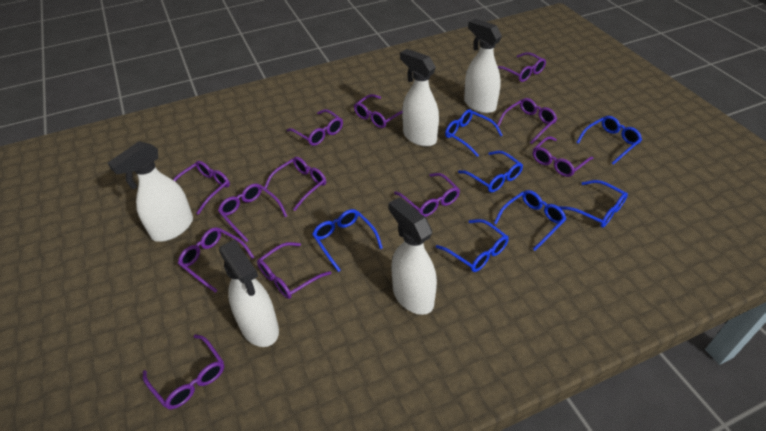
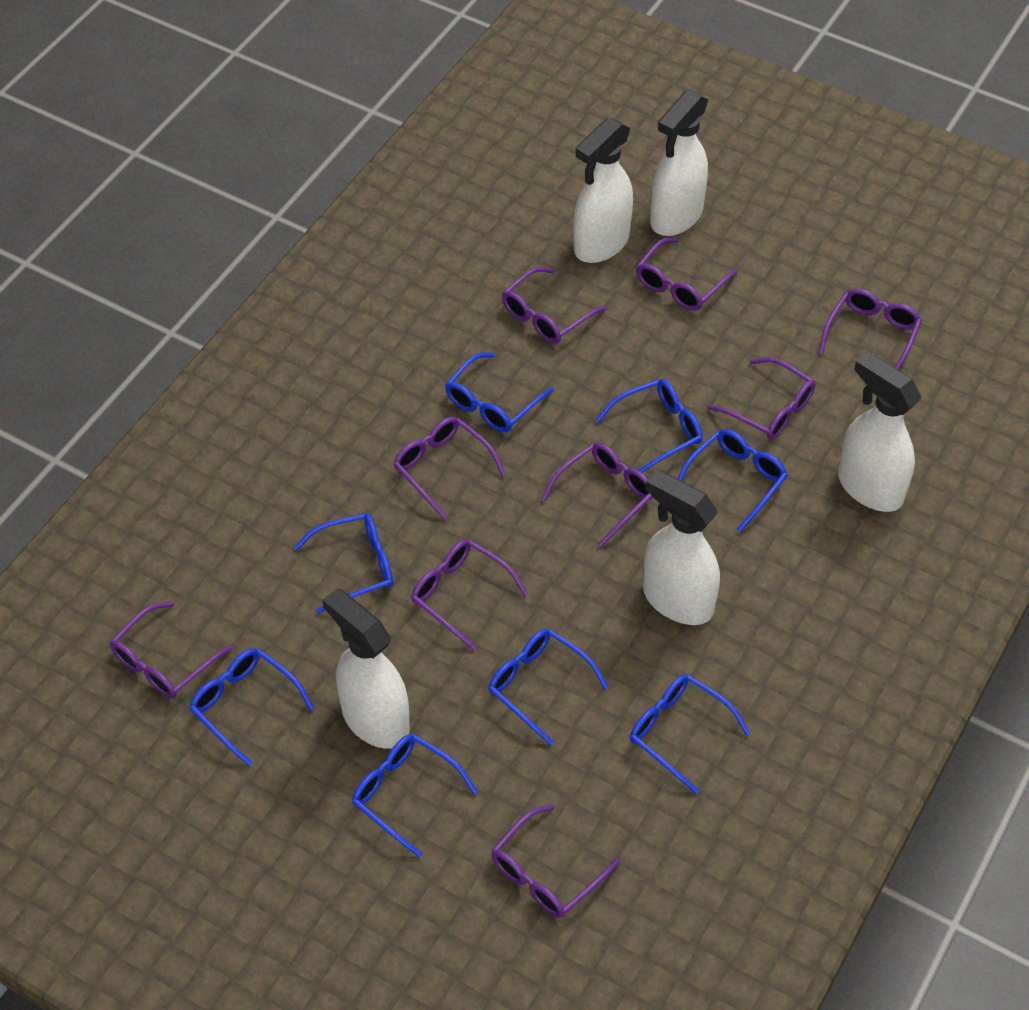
blue glasses: 7 -> 8
purple glasses: 12 -> 9

